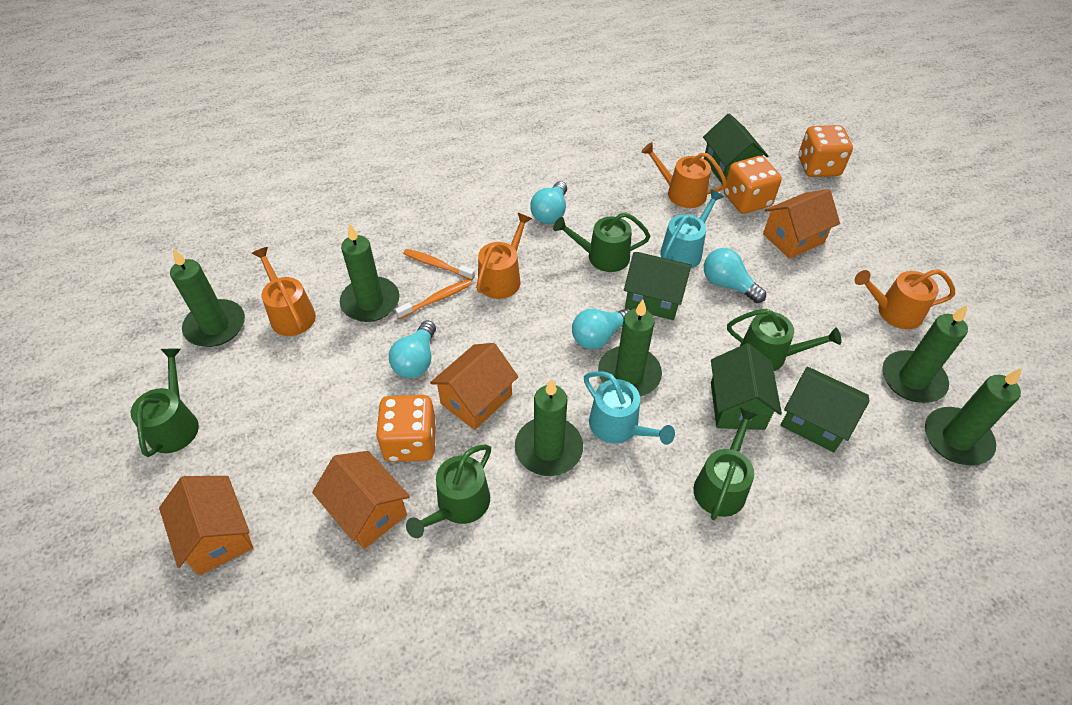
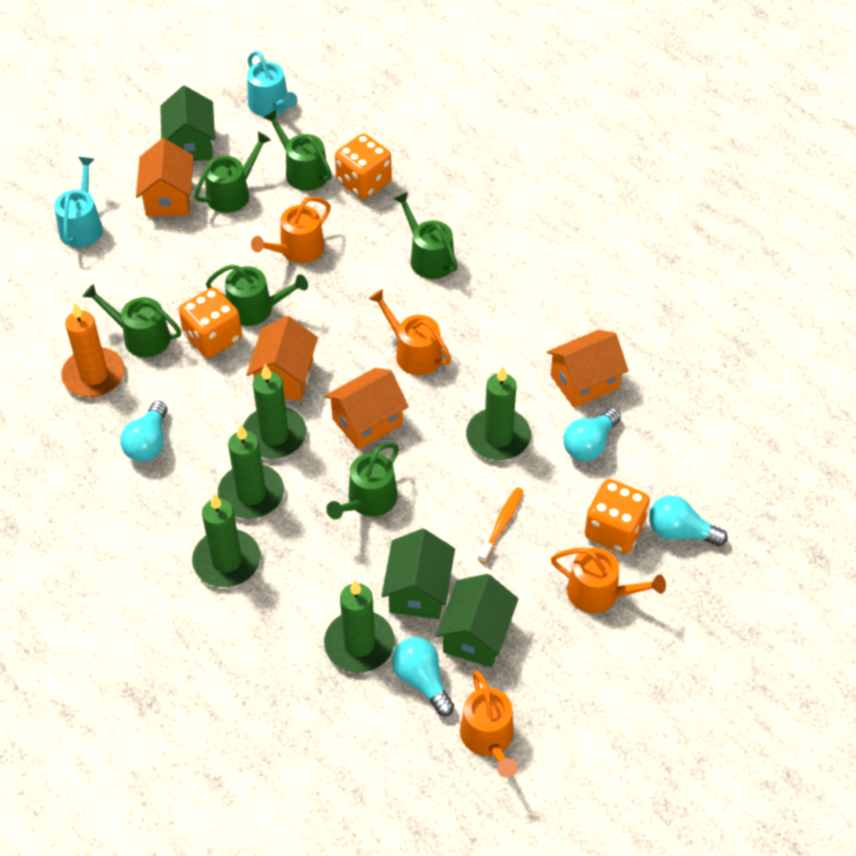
green candle: 6 -> 5
green house: 4 -> 3
green watering can: 5 -> 6
orange candle: 0 -> 1
orange toothbrush: 2 -> 1

